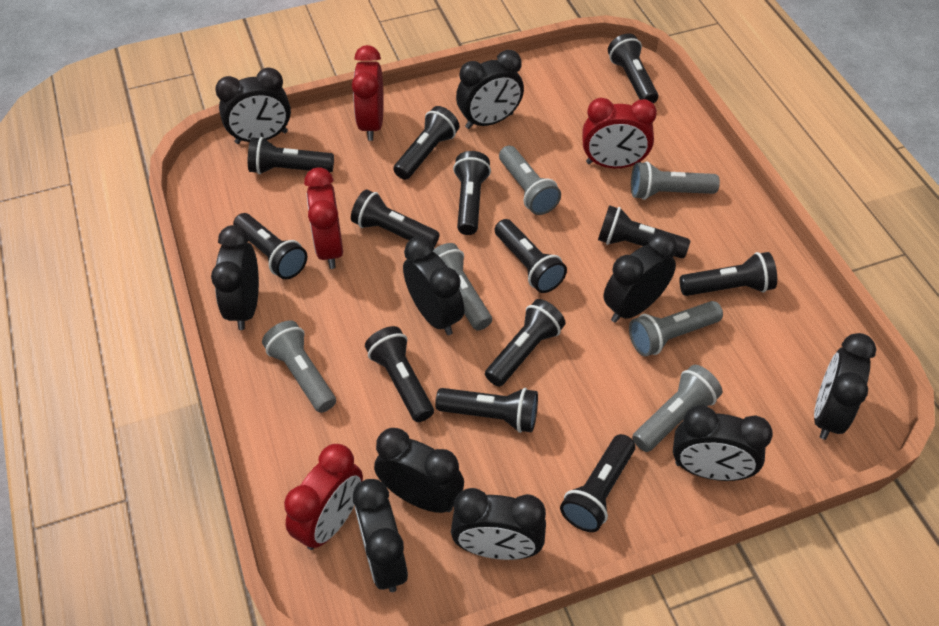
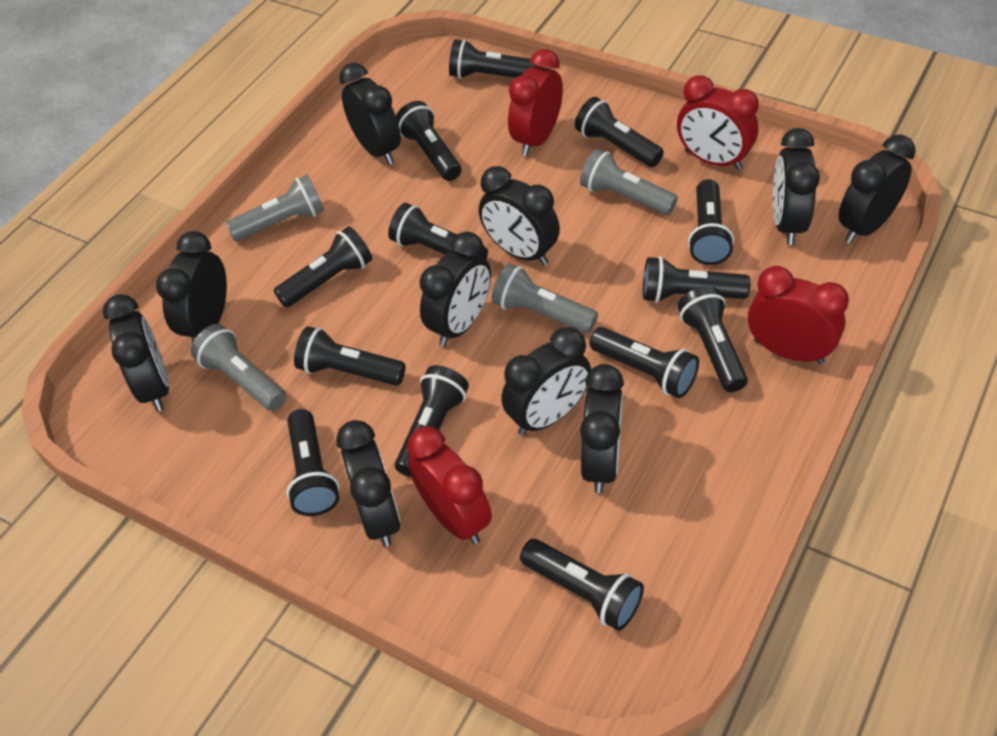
grey flashlight: 6 -> 4

